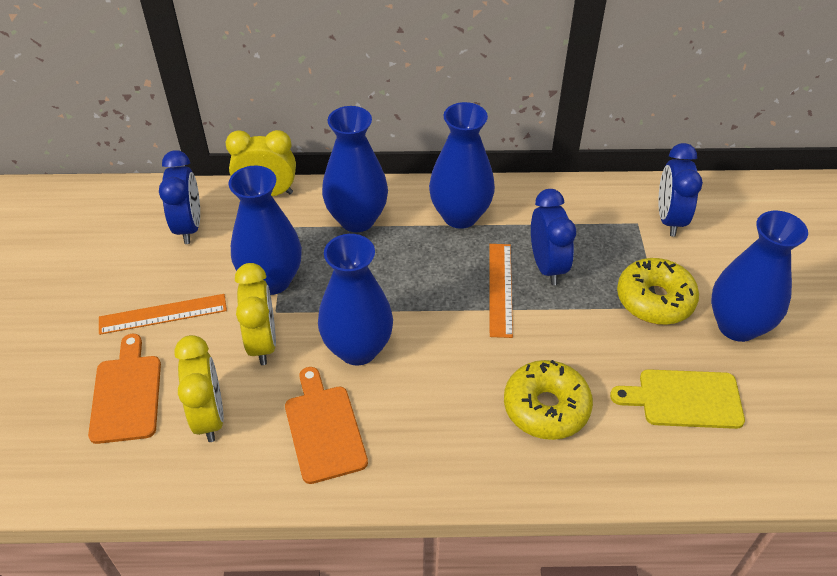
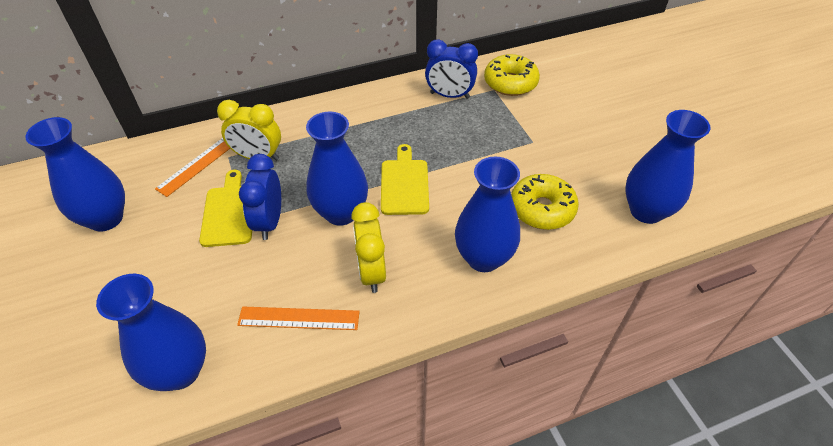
blue clock: 3 -> 2
orange cutting board: 2 -> 0
yellow clock: 3 -> 2
yellow cutting board: 1 -> 2

